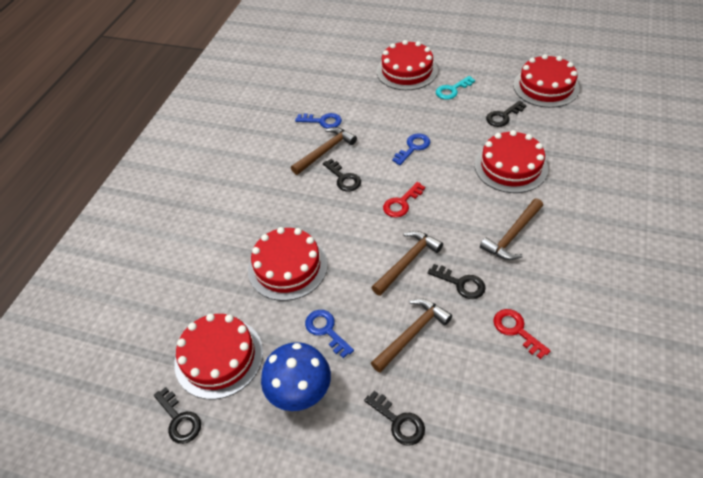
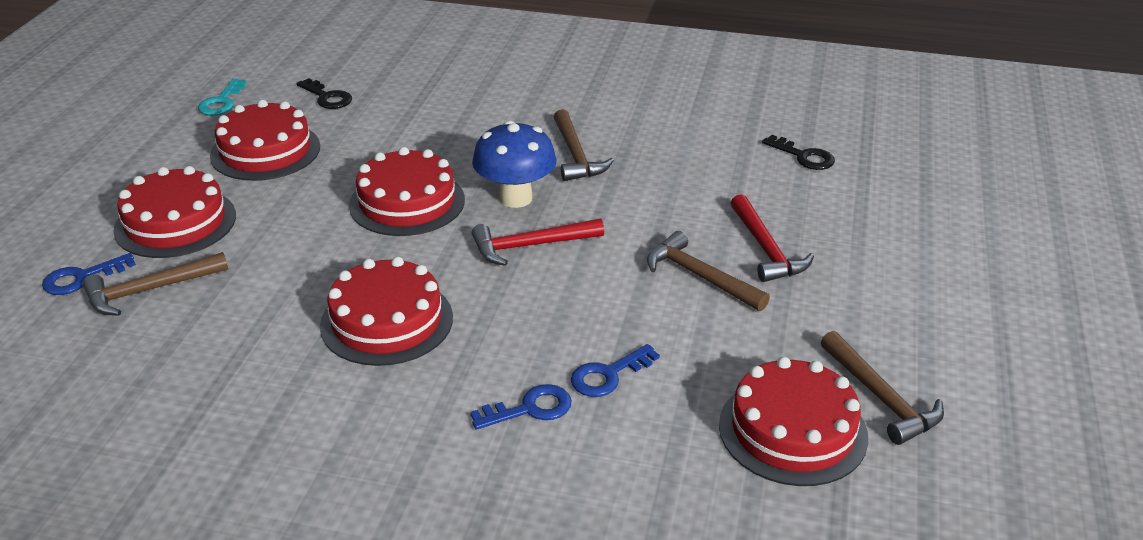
black key: 5 -> 2
red hammer: 0 -> 2
red key: 2 -> 0

